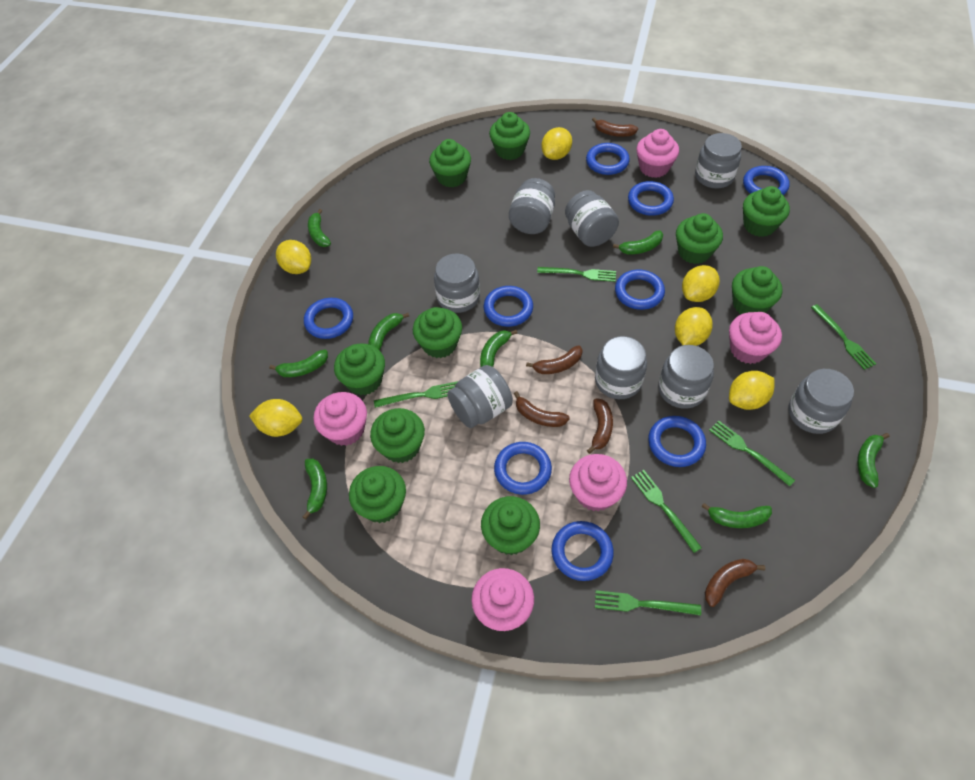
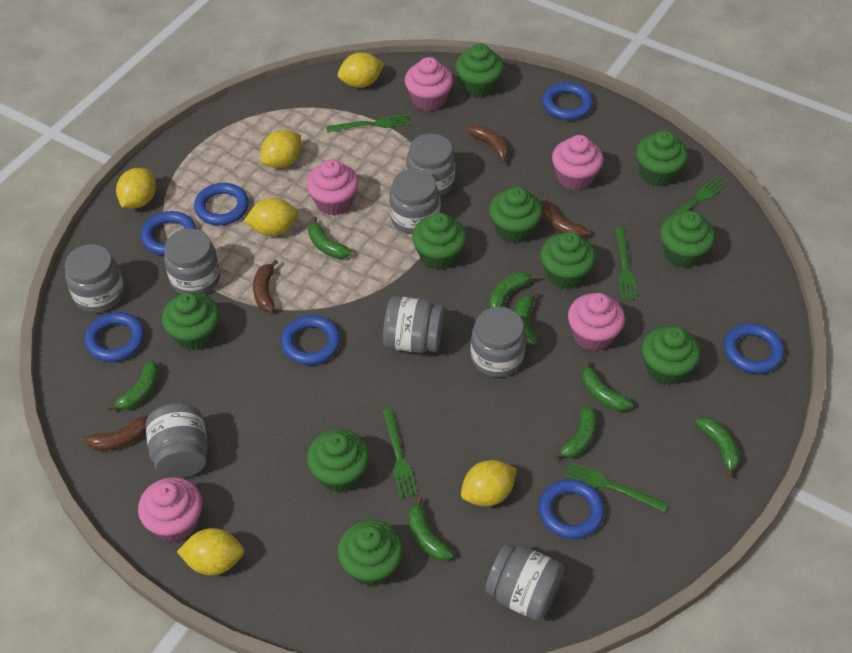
blue ring: 9 -> 7
brown banana: 5 -> 4
green fork: 6 -> 5

